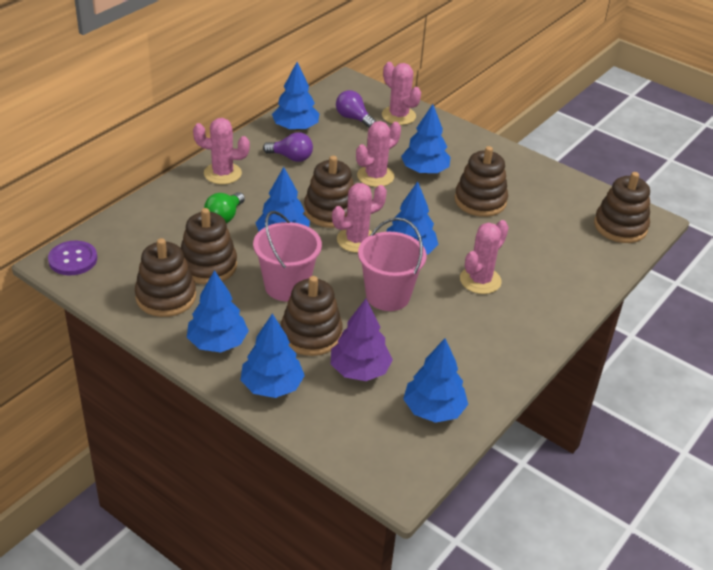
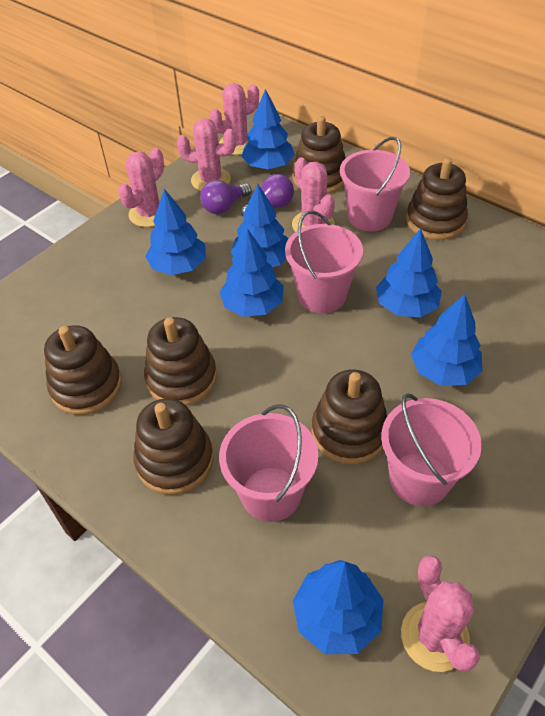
green light bulb: 1 -> 0
pink bucket: 2 -> 4
purple button: 1 -> 0
purple tree: 1 -> 0

